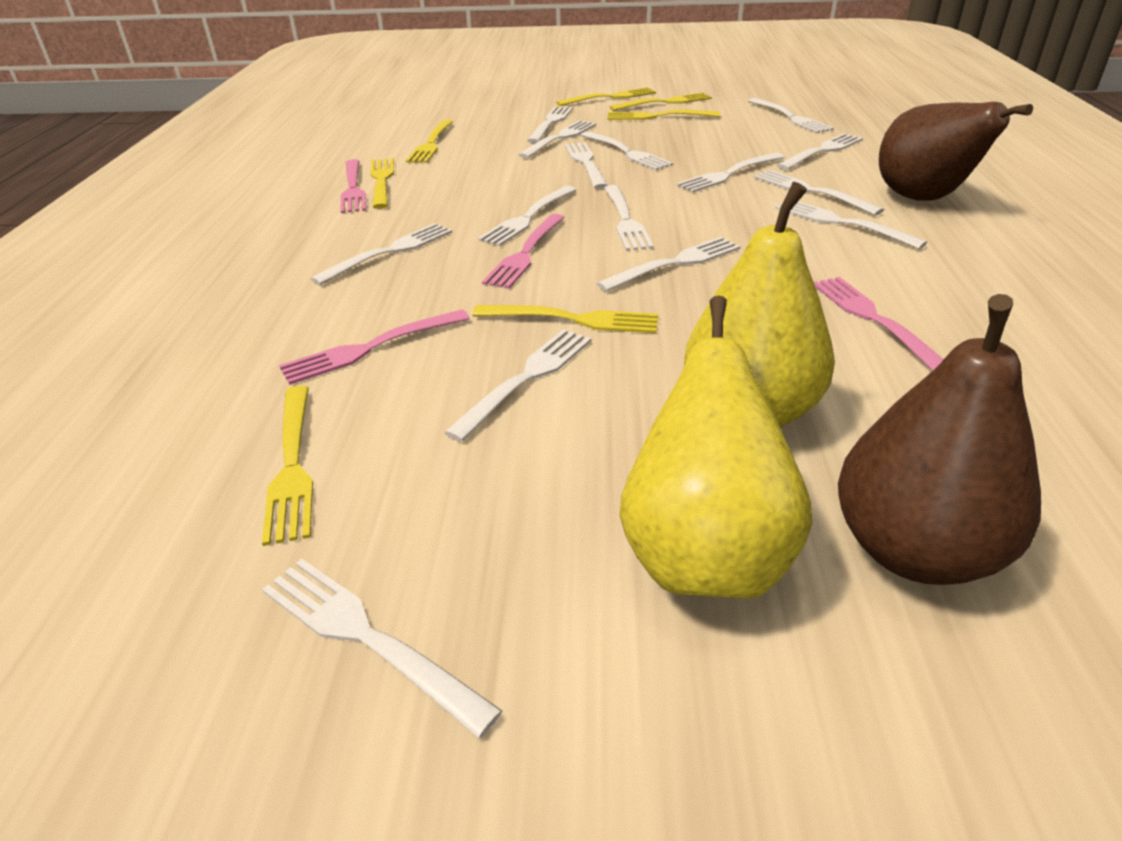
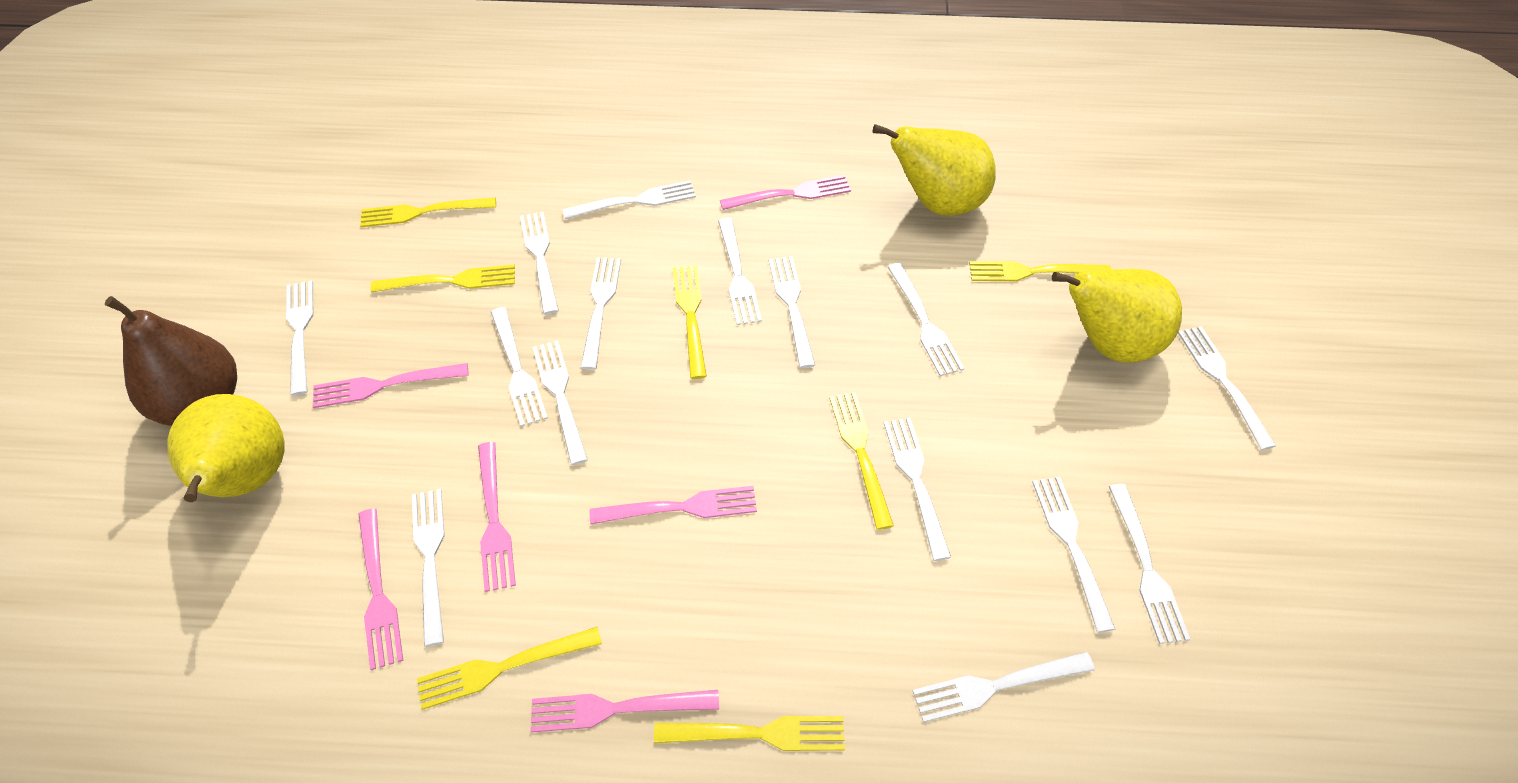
brown pear: 2 -> 1
pink fork: 4 -> 6
yellow pear: 2 -> 3

